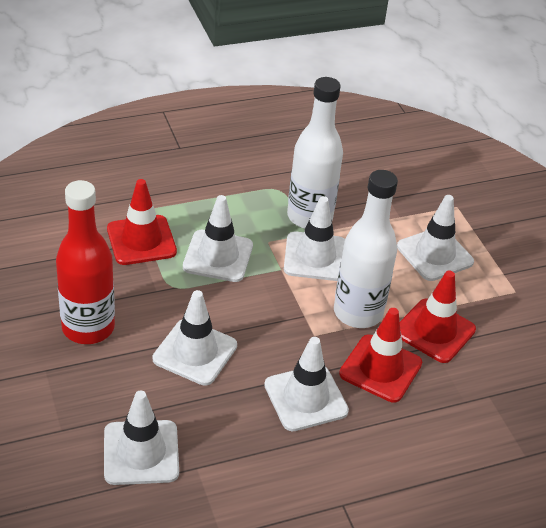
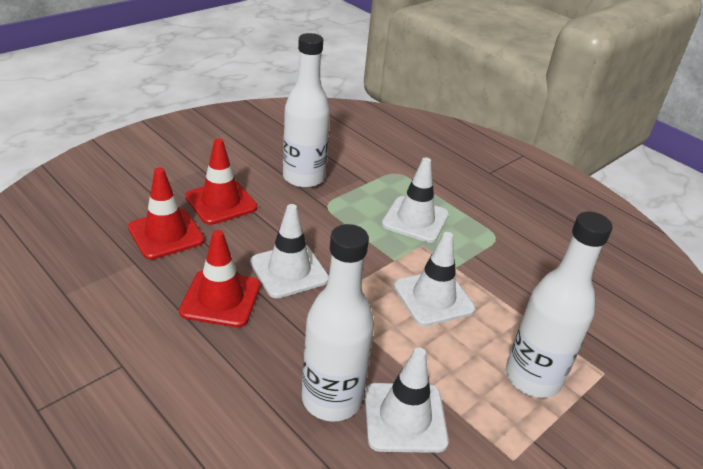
red bottle: 1 -> 0
white bottle: 2 -> 3
white traffic cone: 6 -> 4

